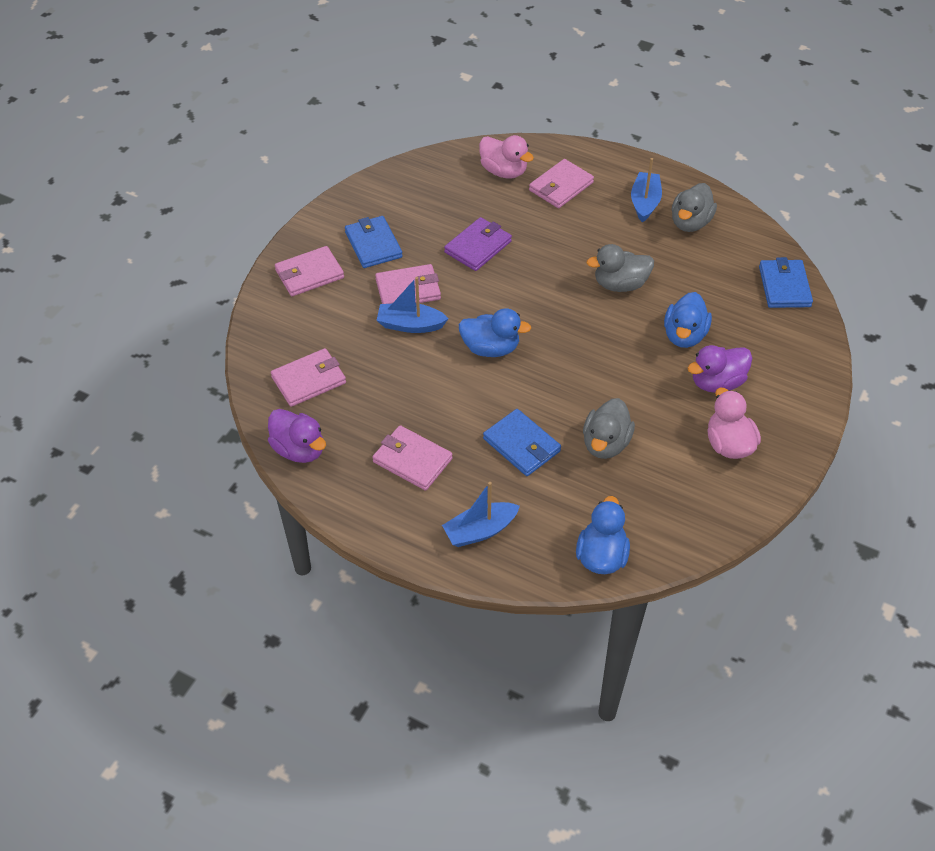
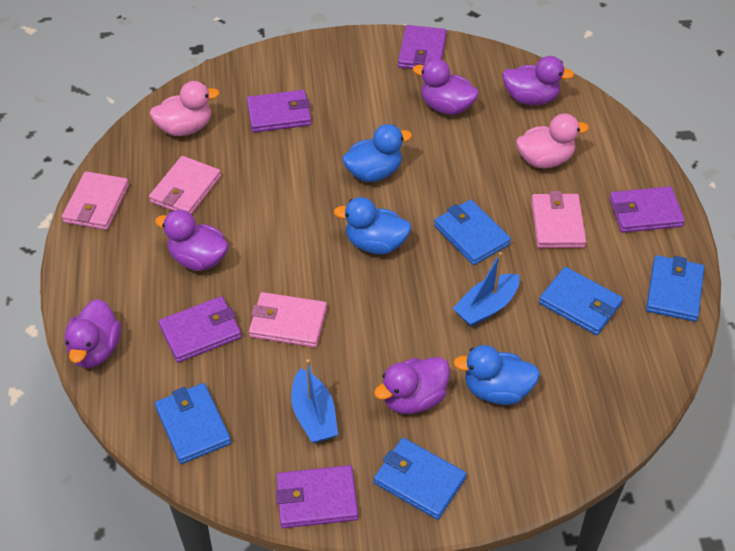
blue boat: 3 -> 2
blue wallet: 3 -> 5
grey duck: 3 -> 0
pink wallet: 5 -> 4
purple duck: 2 -> 5
purple wallet: 1 -> 5

